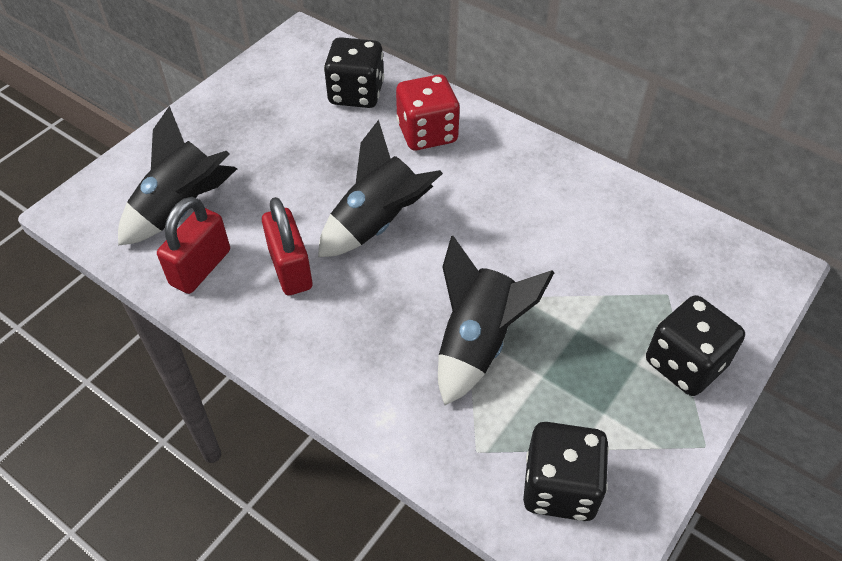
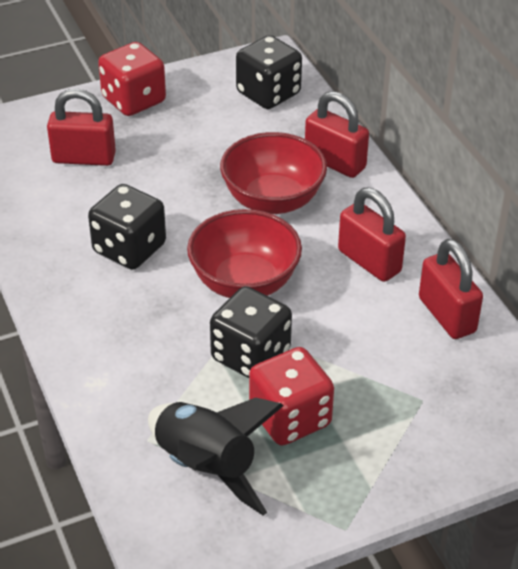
black rocket: 3 -> 1
red bowl: 0 -> 2
red dice: 1 -> 2
red padlock: 2 -> 4

